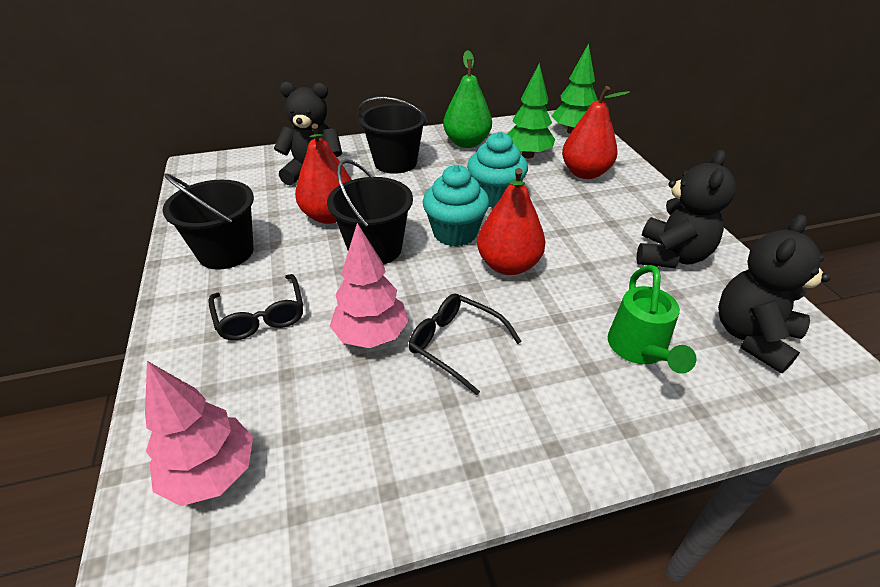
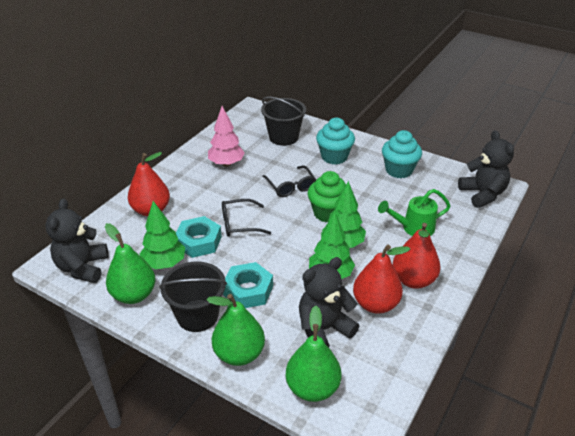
black bucket: 3 -> 2
green cupcake: 0 -> 1
green pear: 1 -> 3
green tree: 2 -> 3
pink tree: 2 -> 1
turquoise nut: 0 -> 2

